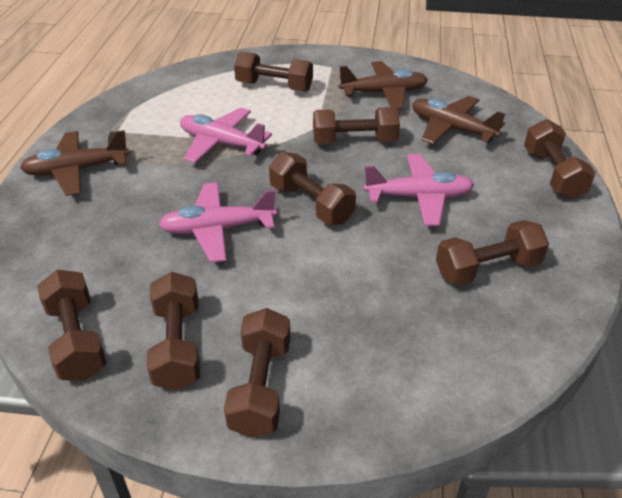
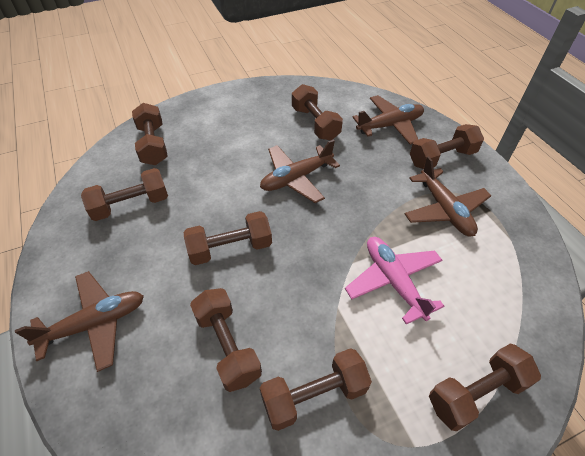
brown plane: 3 -> 4
pink plane: 3 -> 1

